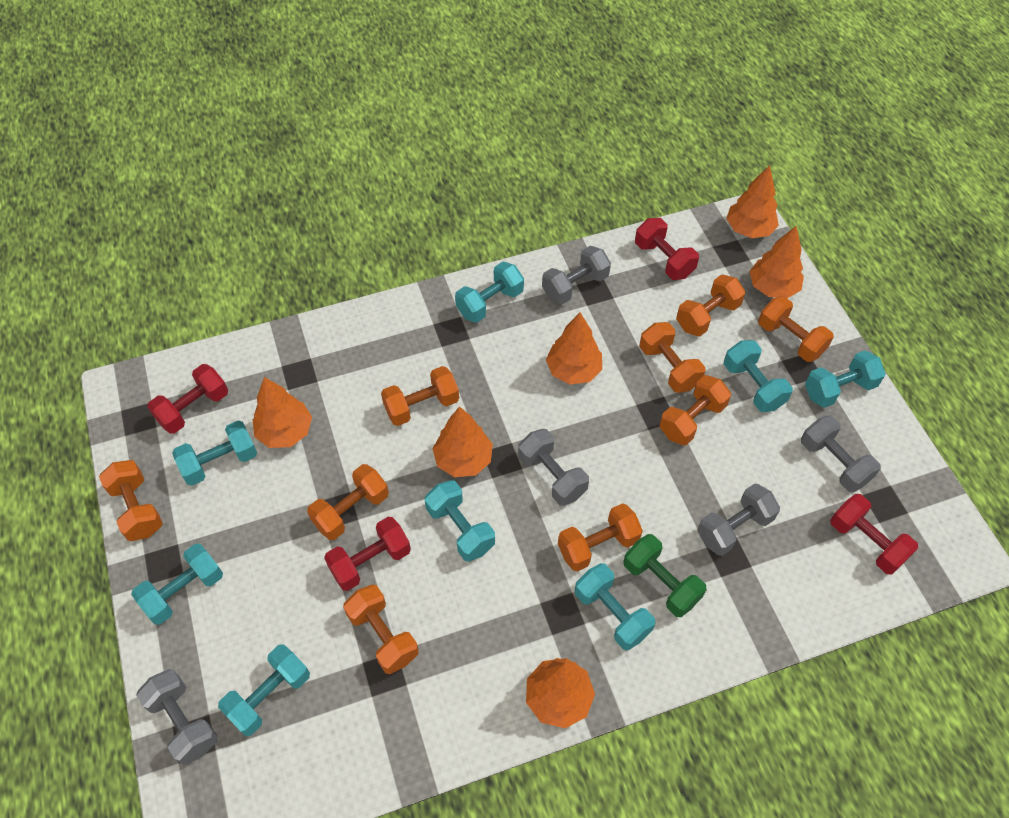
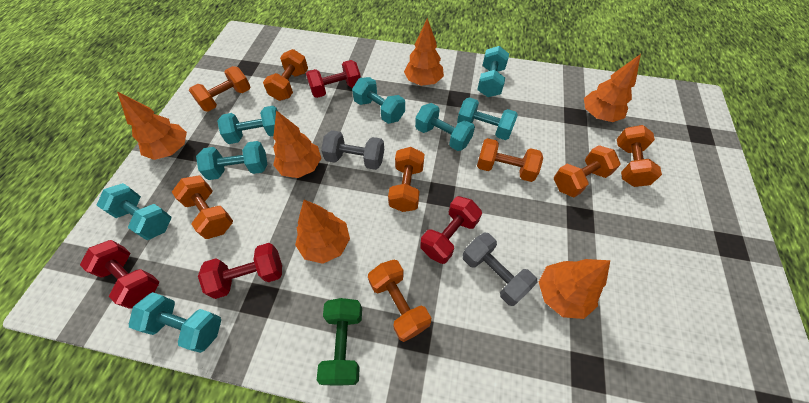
grey dumbbell: 5 -> 2
orange dumbbell: 9 -> 8

